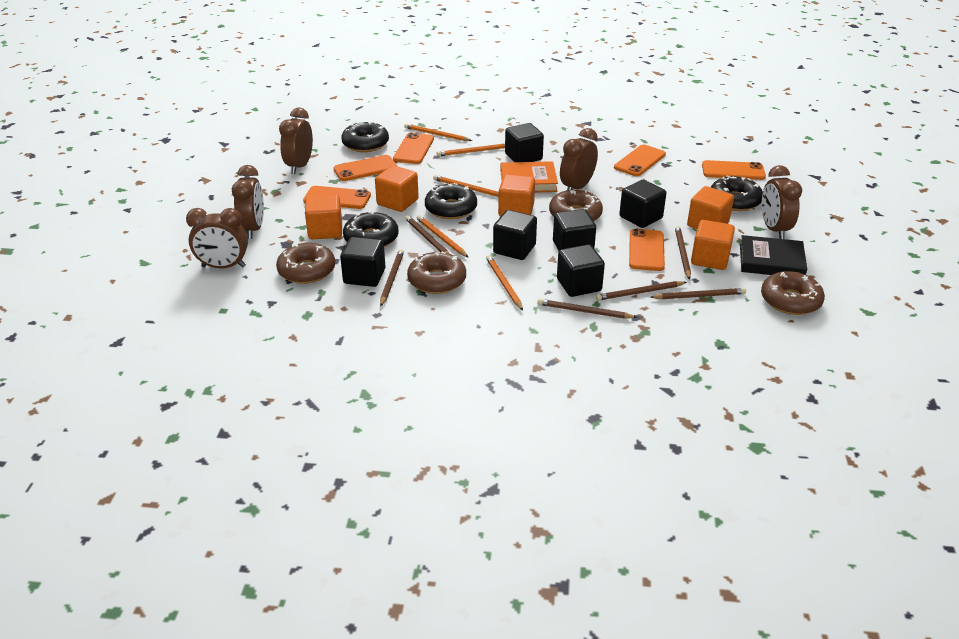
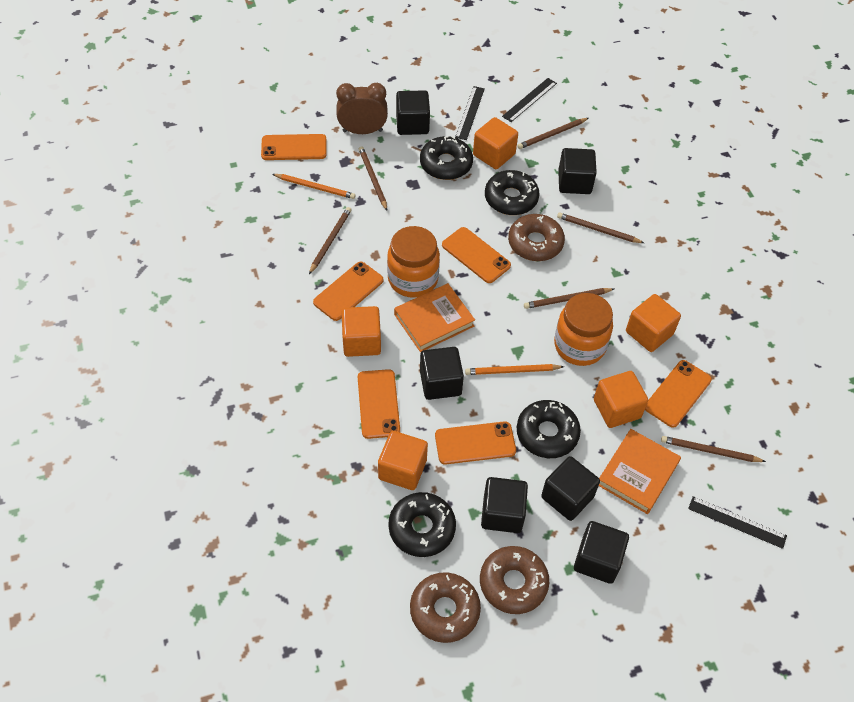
black book: 1 -> 0
black ruler: 0 -> 3
brown clock: 5 -> 1
brown donut: 4 -> 3
orange book: 1 -> 2
orange jar: 0 -> 2
orange pencil: 5 -> 2

